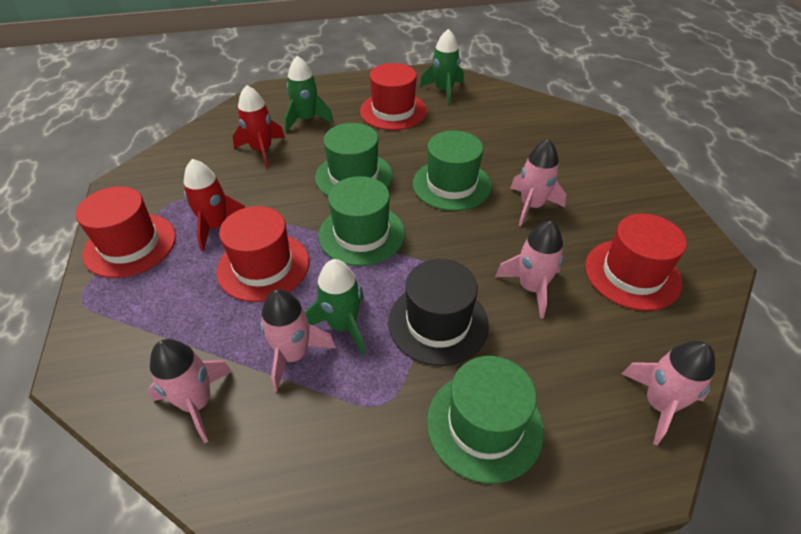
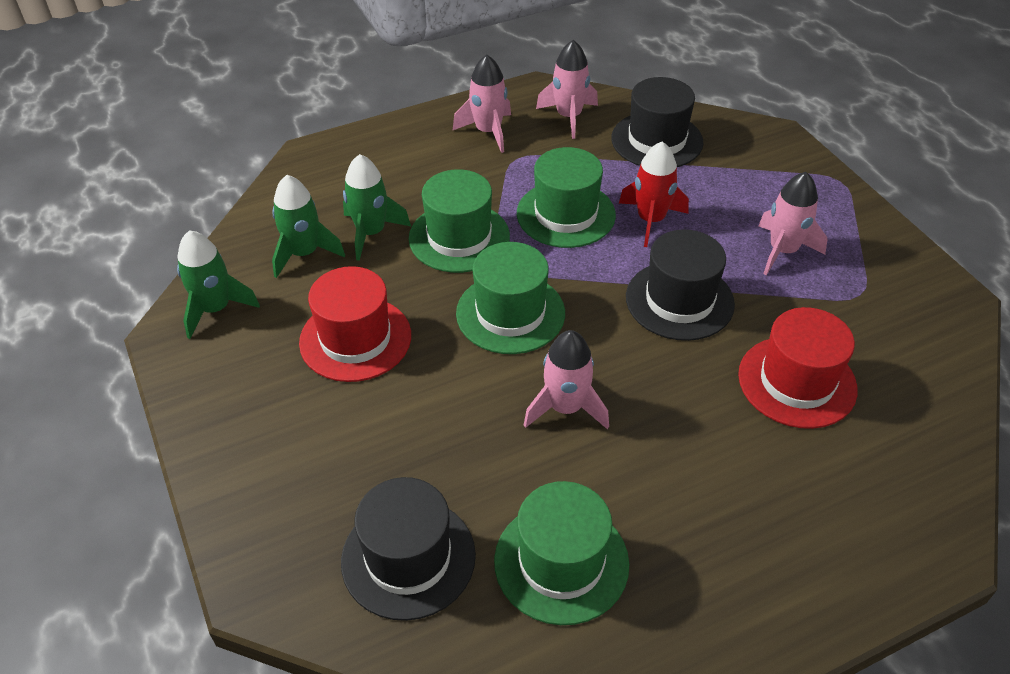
black hat: 1 -> 3
pink rocket: 5 -> 4
red hat: 4 -> 2
red rocket: 2 -> 1

